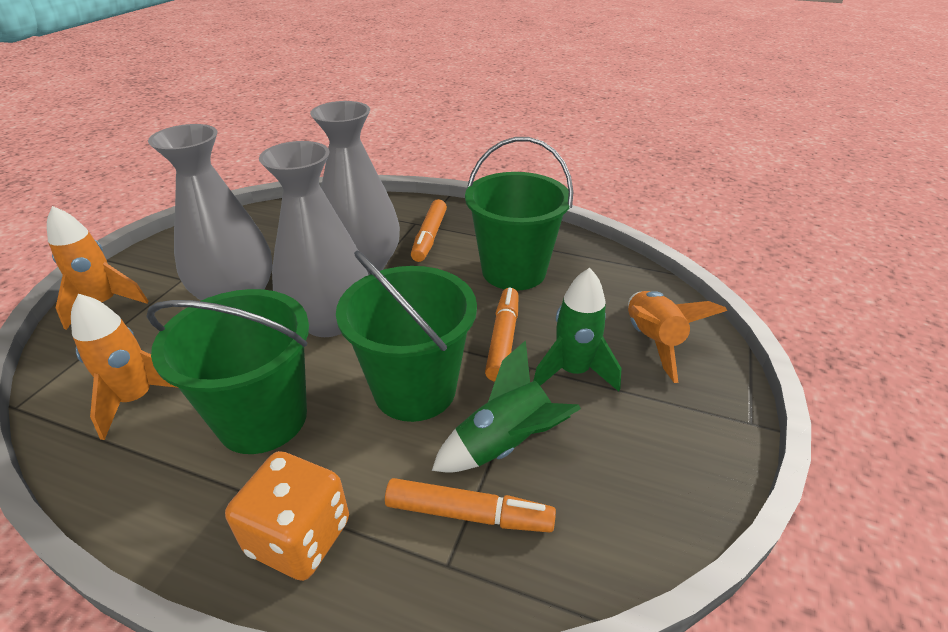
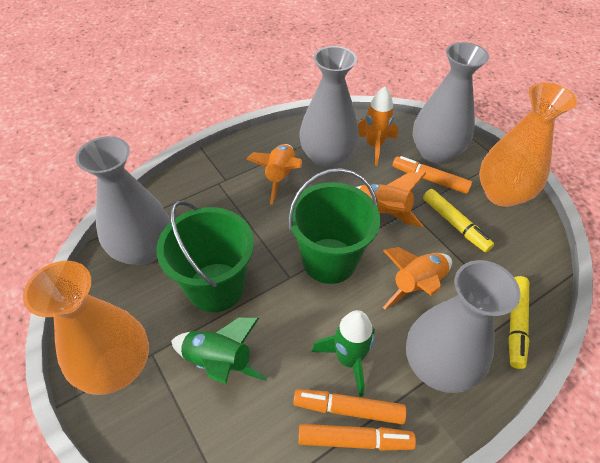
green bucket: 3 -> 2
grey vase: 3 -> 4
orange dice: 1 -> 0
orange rocket: 3 -> 4
orange vase: 0 -> 2
yellow marker: 0 -> 2

